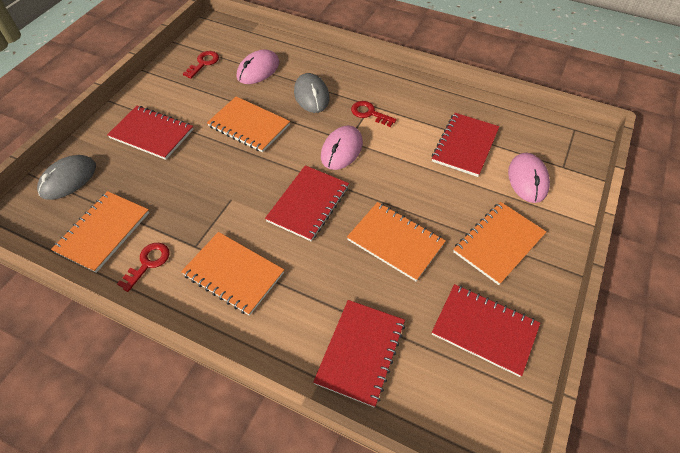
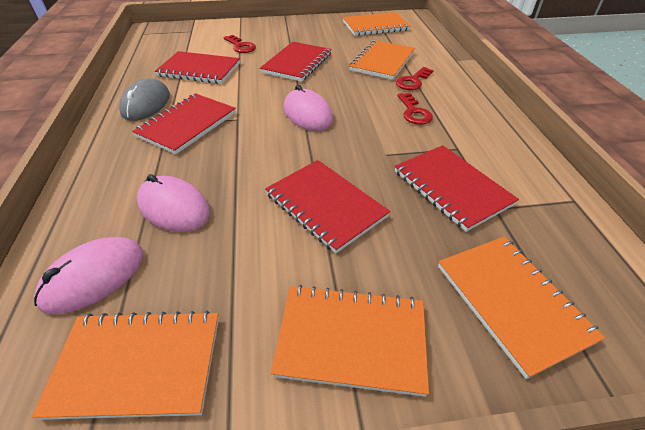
grey mouse: 2 -> 1

